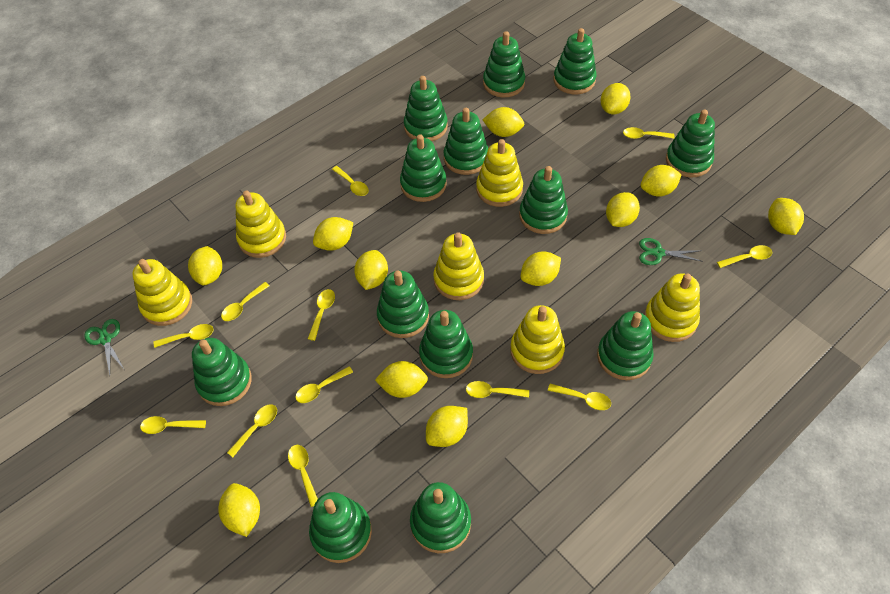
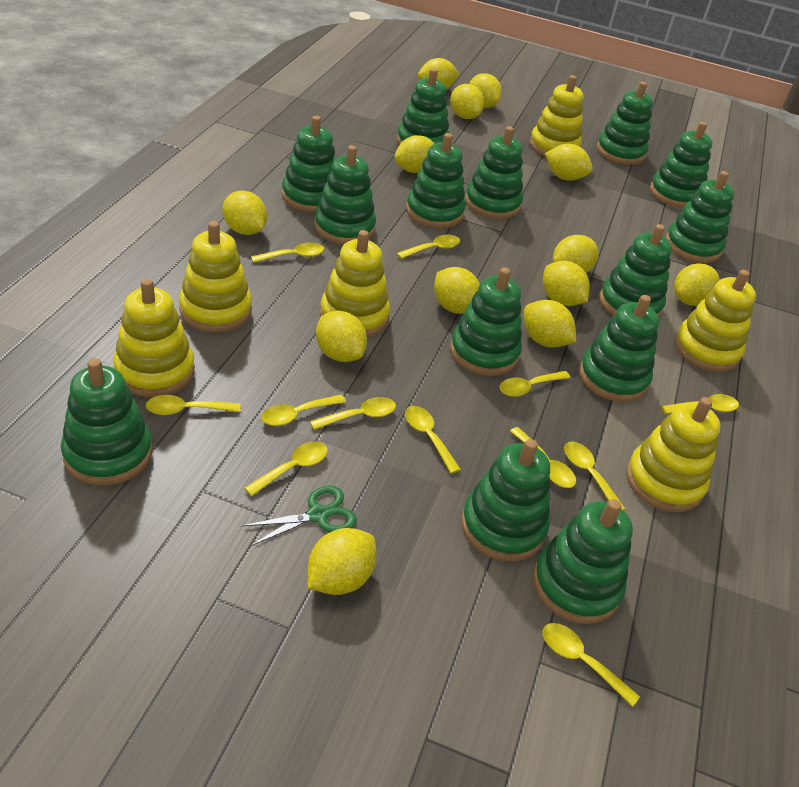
green scissors: 2 -> 1
green stacking toy: 13 -> 14
yellow lemon: 12 -> 13

